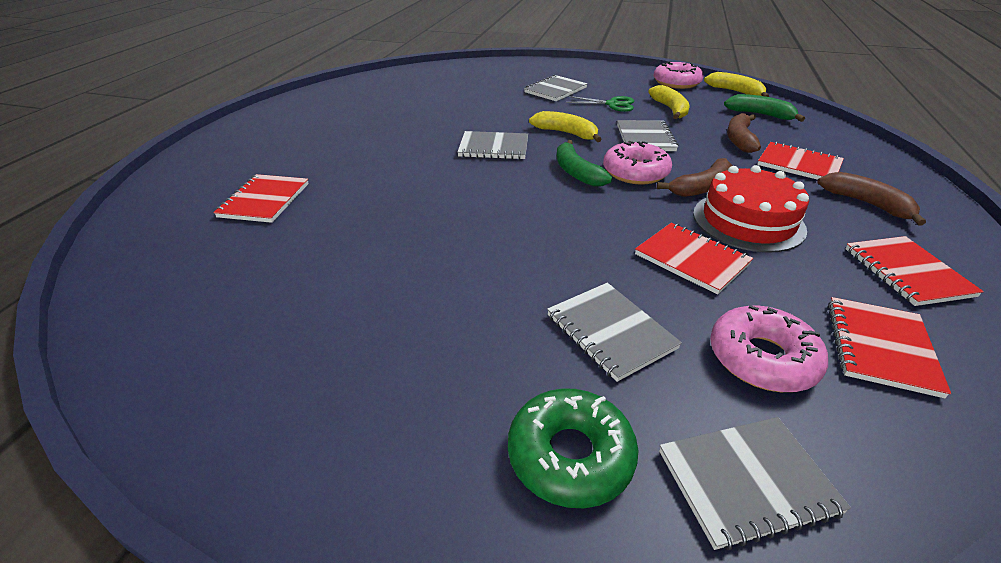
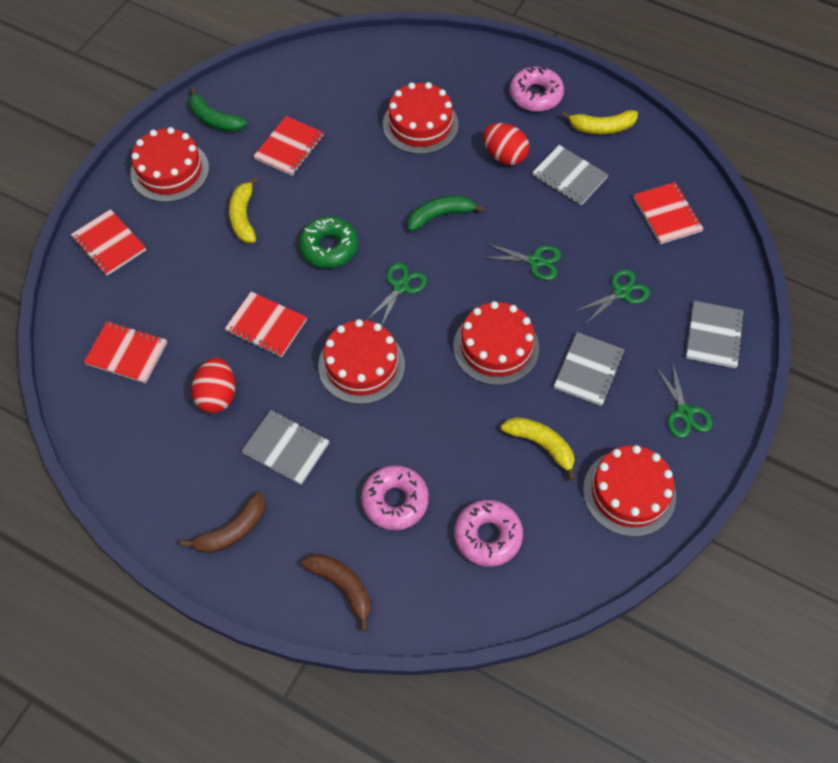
brown banana: 3 -> 2
green scissors: 1 -> 4
grey notebook: 5 -> 4
red cake: 1 -> 5
red egg: 0 -> 2

